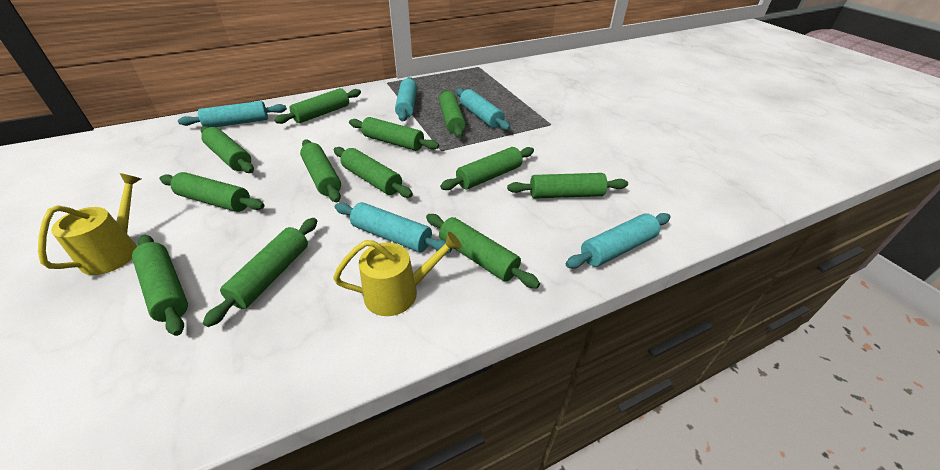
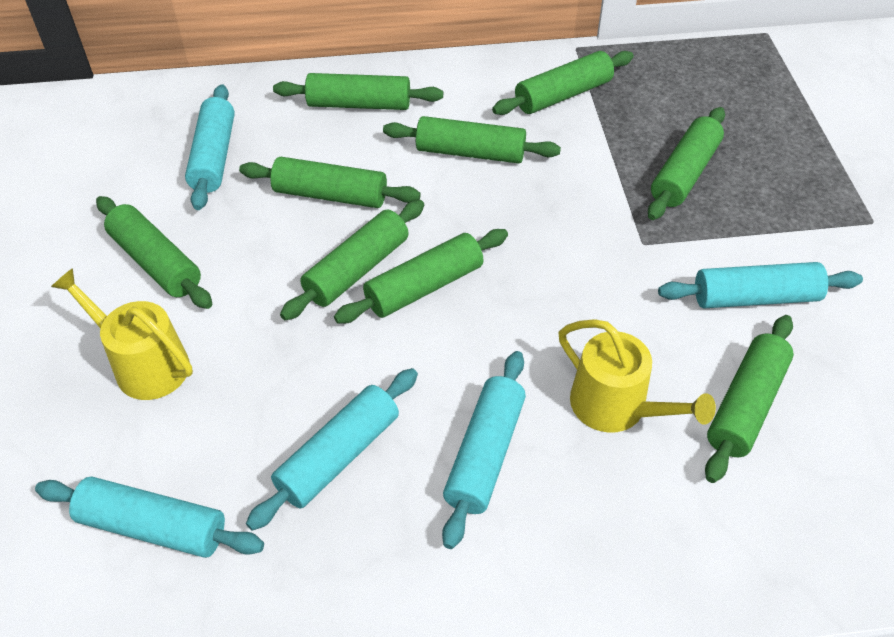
green rolling pin: 12 -> 9

